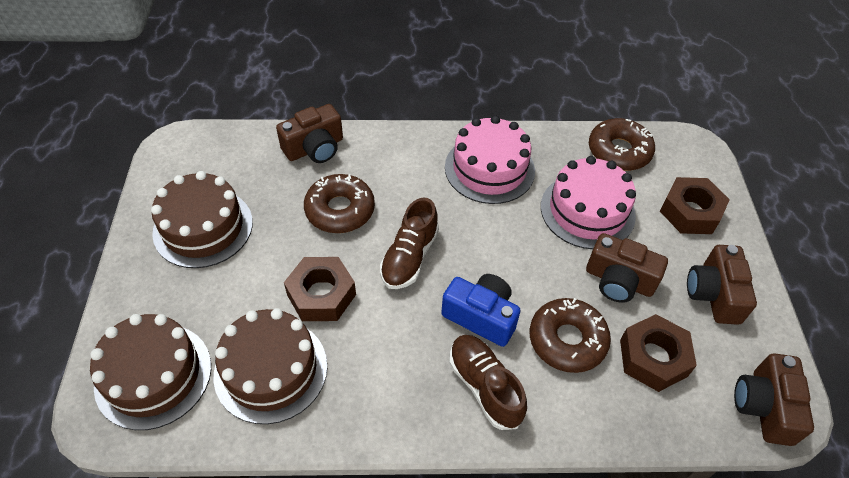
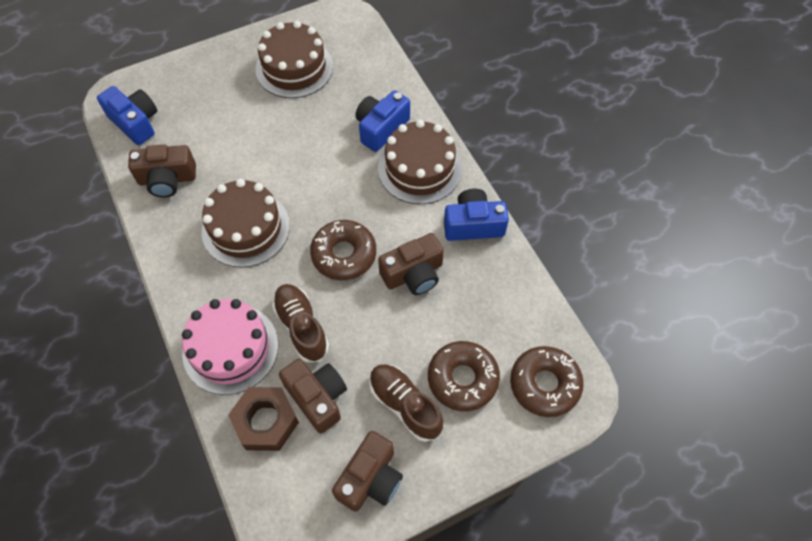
blue camera: 1 -> 3
brown nut: 3 -> 1
pink cake: 2 -> 1

